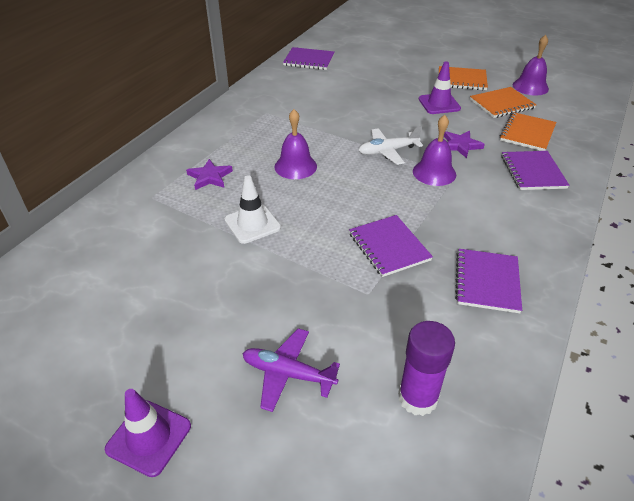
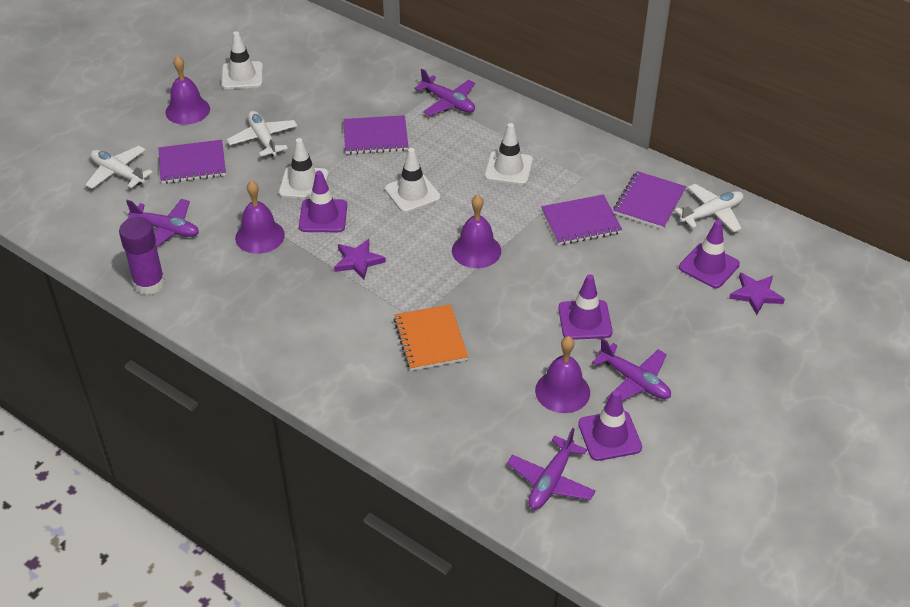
orange notebook: 3 -> 1
purple bell: 3 -> 4
purple plane: 1 -> 4
purple traffic cone: 2 -> 4
white plane: 1 -> 3
white traffic cone: 1 -> 4

